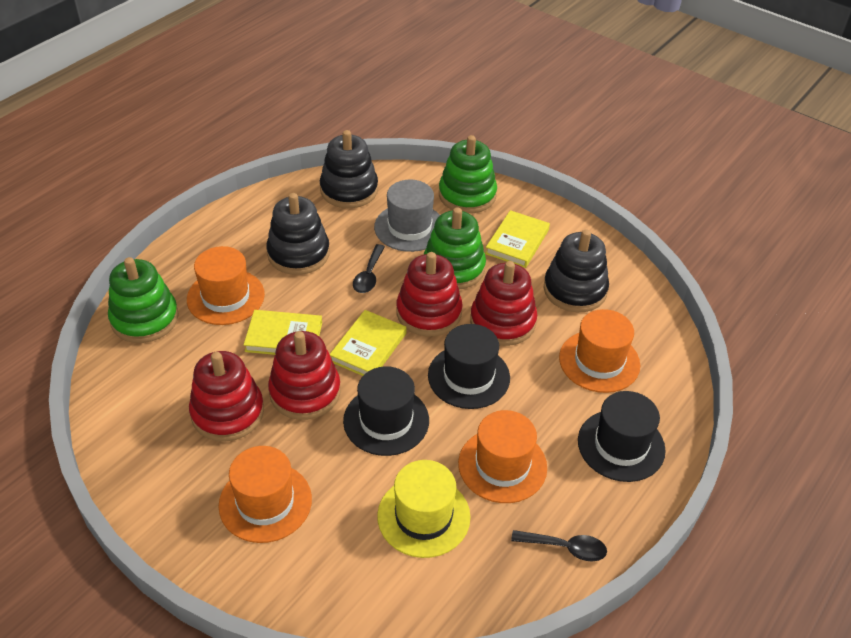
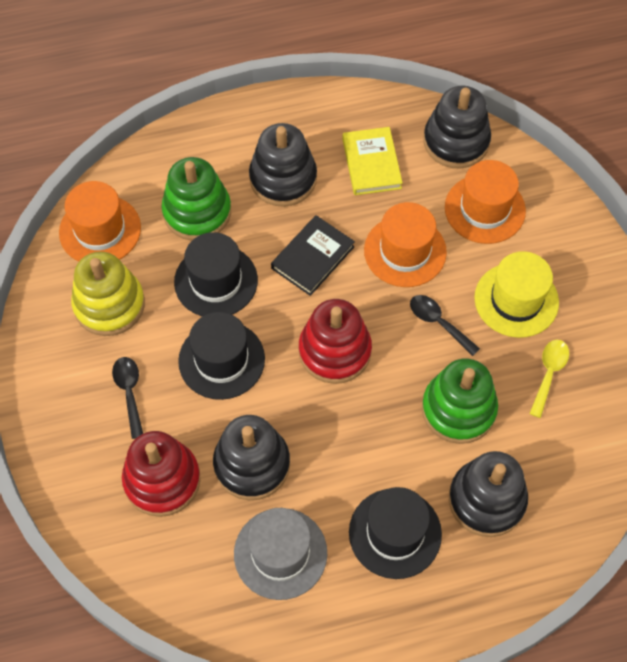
black book: 0 -> 1
black stacking toy: 3 -> 4
green stacking toy: 3 -> 2
orange hat: 4 -> 3
red stacking toy: 4 -> 2
yellow book: 3 -> 1
yellow spoon: 0 -> 1
yellow stacking toy: 0 -> 1

